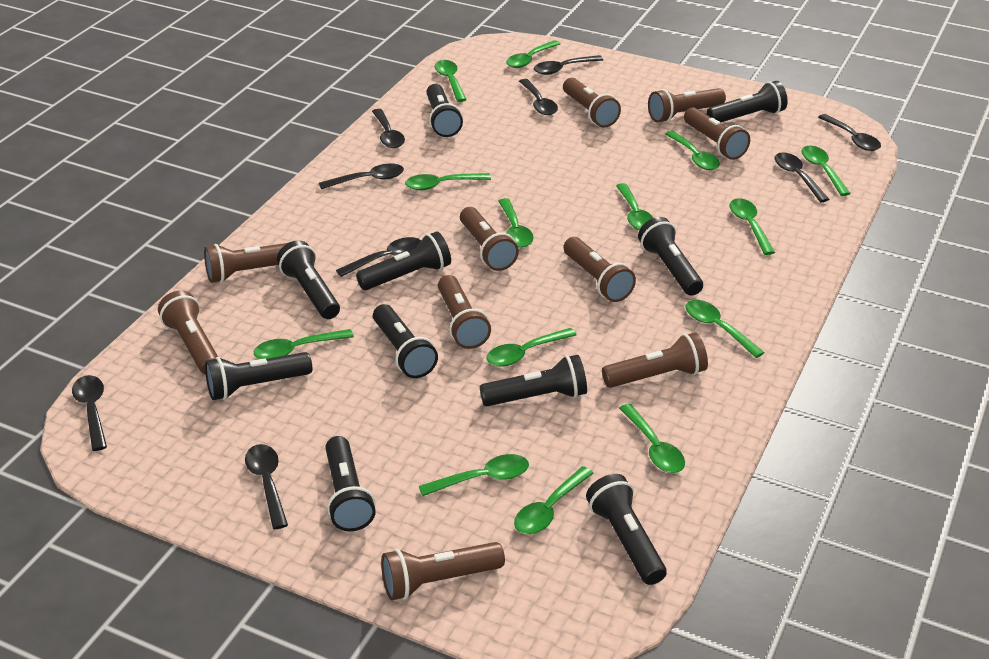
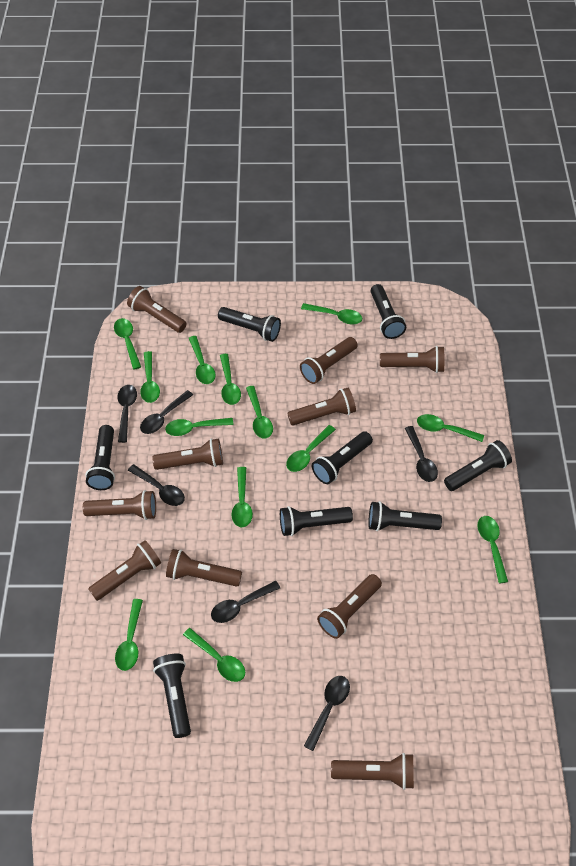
black flashlight: 10 -> 8
black spoon: 9 -> 6
green spoon: 14 -> 13

